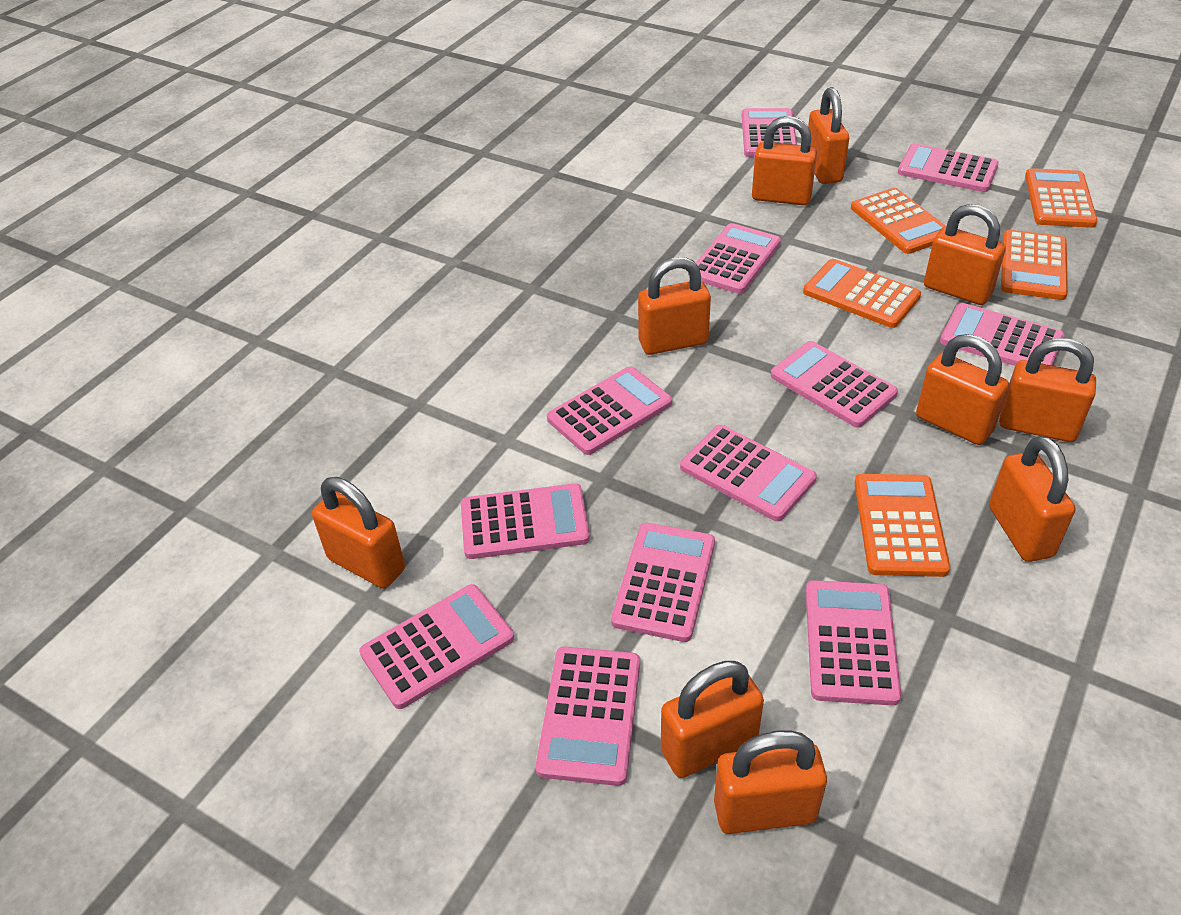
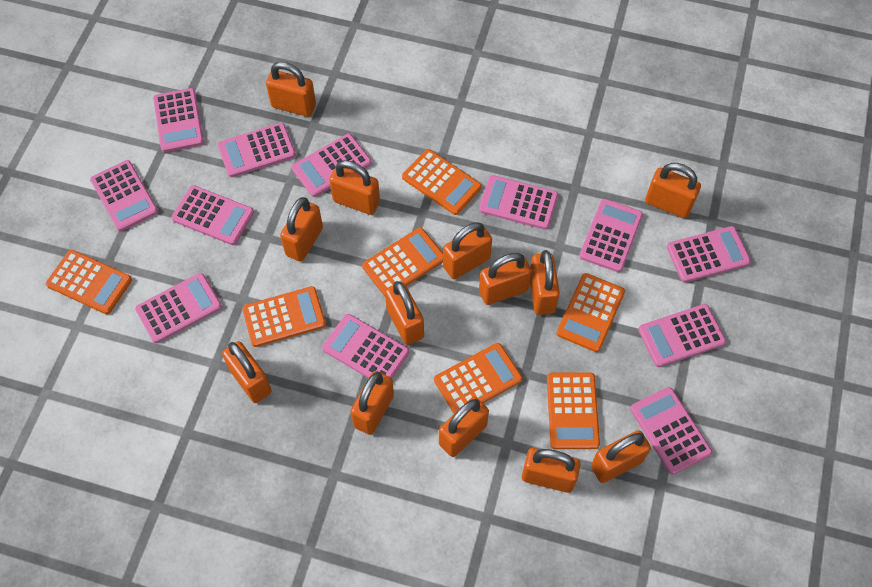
orange calculator: 5 -> 7
orange padlock: 10 -> 13

